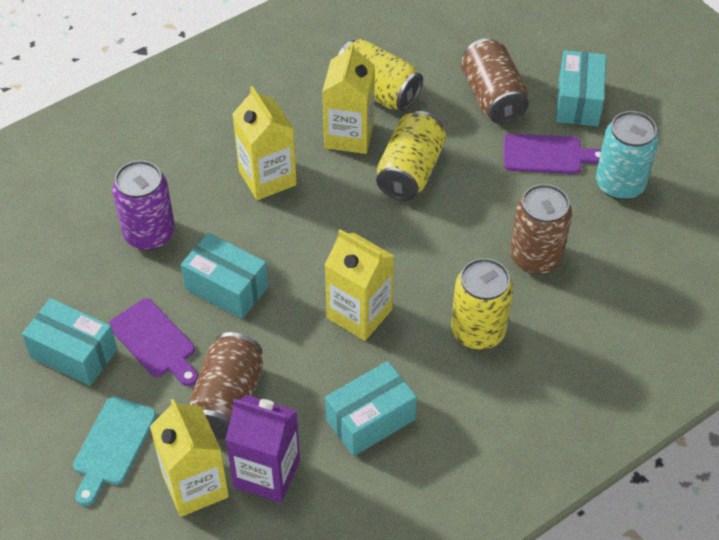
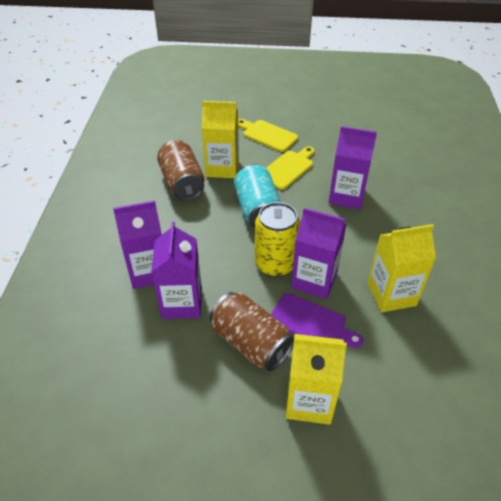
brown can: 3 -> 2
purple can: 1 -> 0
purple carton: 1 -> 4
purple cutting board: 2 -> 1
turquoise box: 4 -> 0
turquoise cutting board: 1 -> 0
yellow can: 3 -> 1
yellow carton: 4 -> 3
yellow cutting board: 0 -> 2

